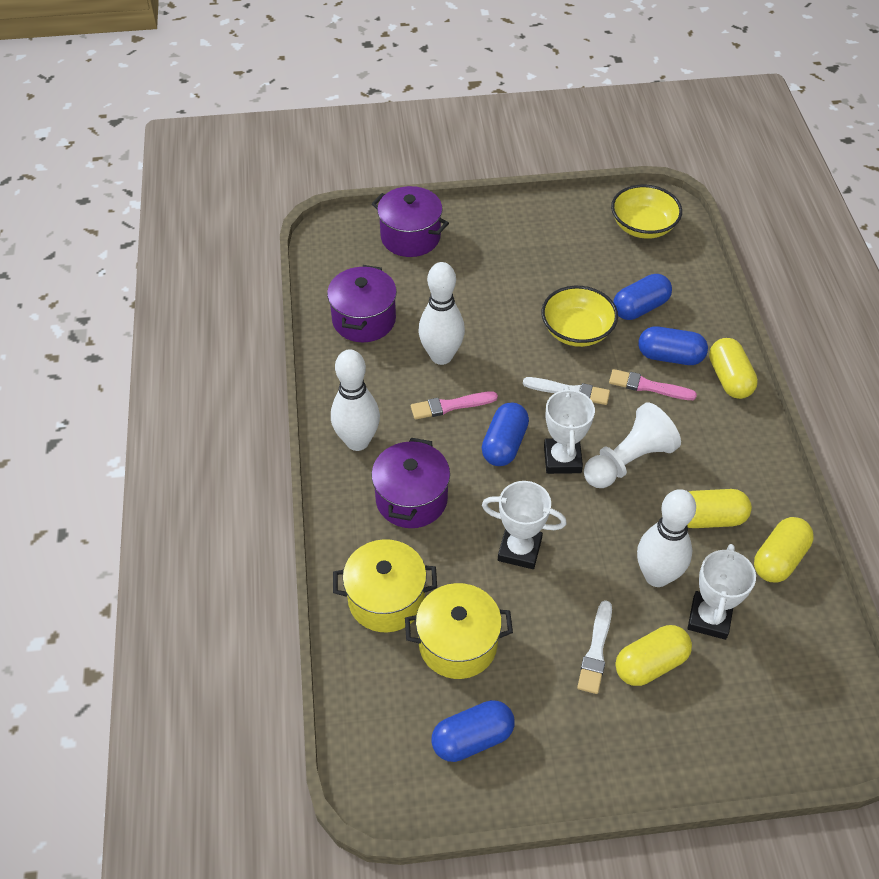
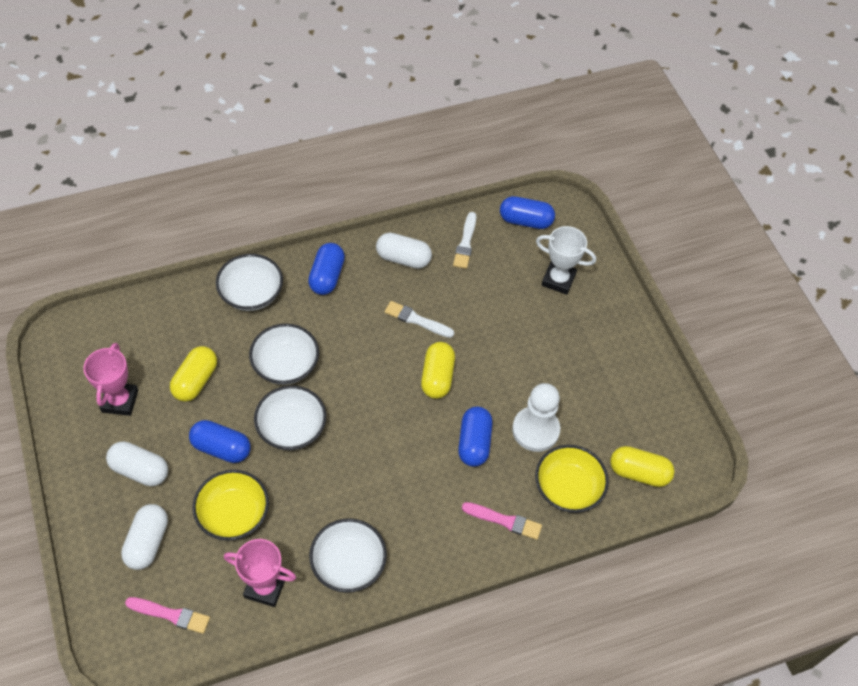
pink trophy: 0 -> 2
purple pot: 3 -> 0
white bowl: 0 -> 4
white bowling pin: 3 -> 0
white capsule: 0 -> 3
white trophy: 3 -> 1
yellow capsule: 4 -> 3
yellow pot: 2 -> 0

